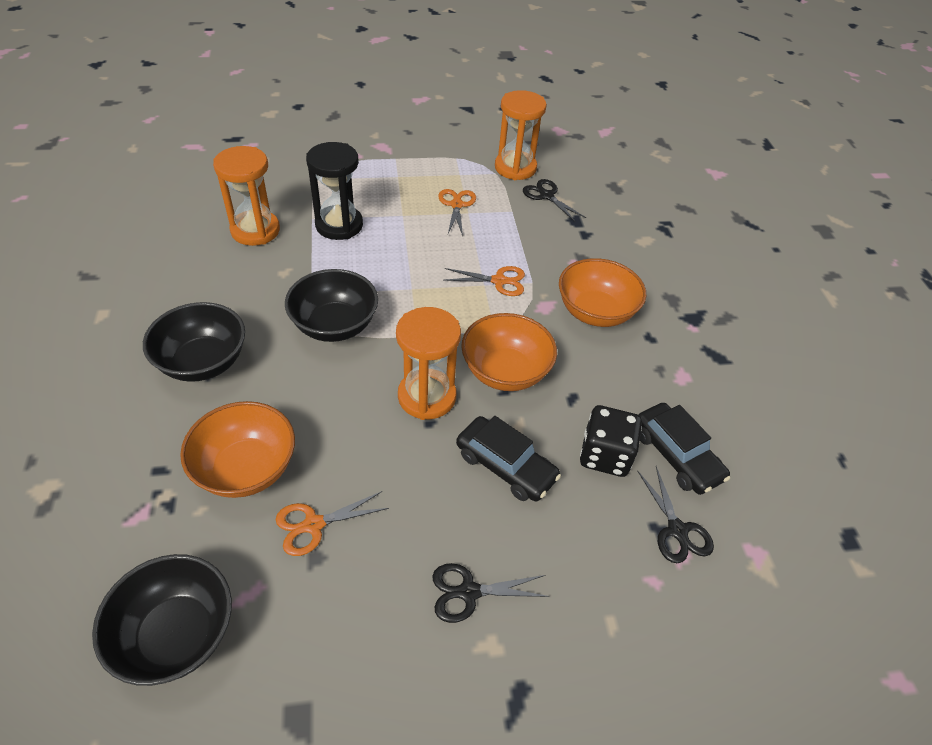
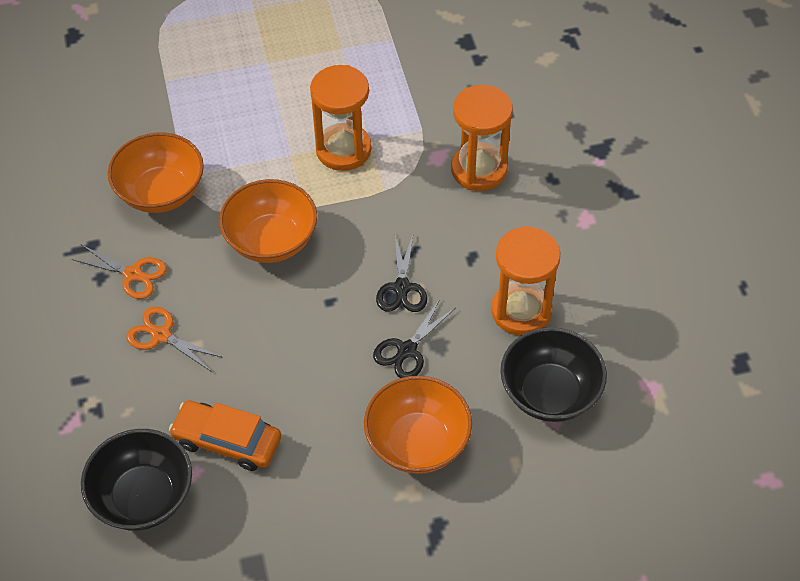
black bowl: 3 -> 2
black car: 2 -> 0
black dice: 1 -> 0
black hourglass: 1 -> 0
black scissors: 3 -> 2
orange car: 0 -> 1
orange scissors: 3 -> 2

